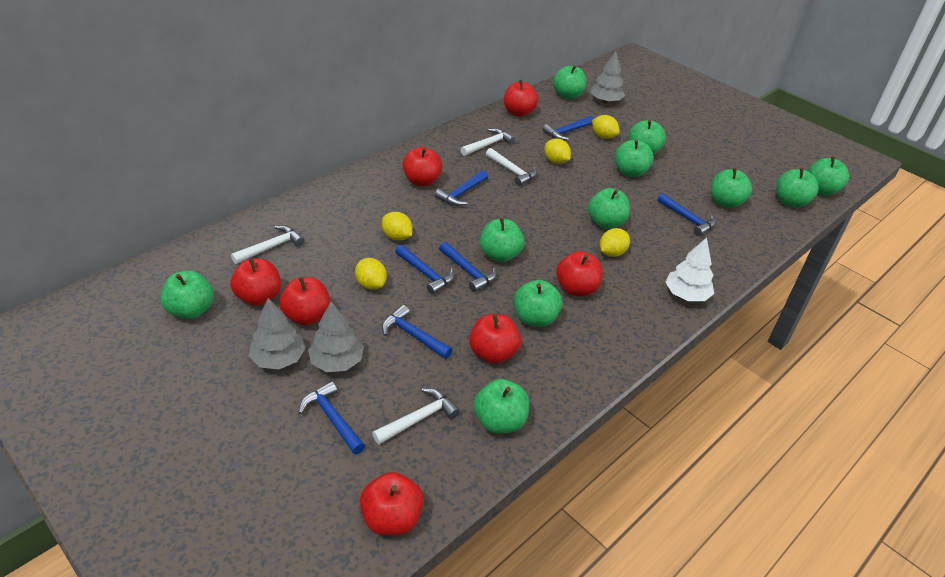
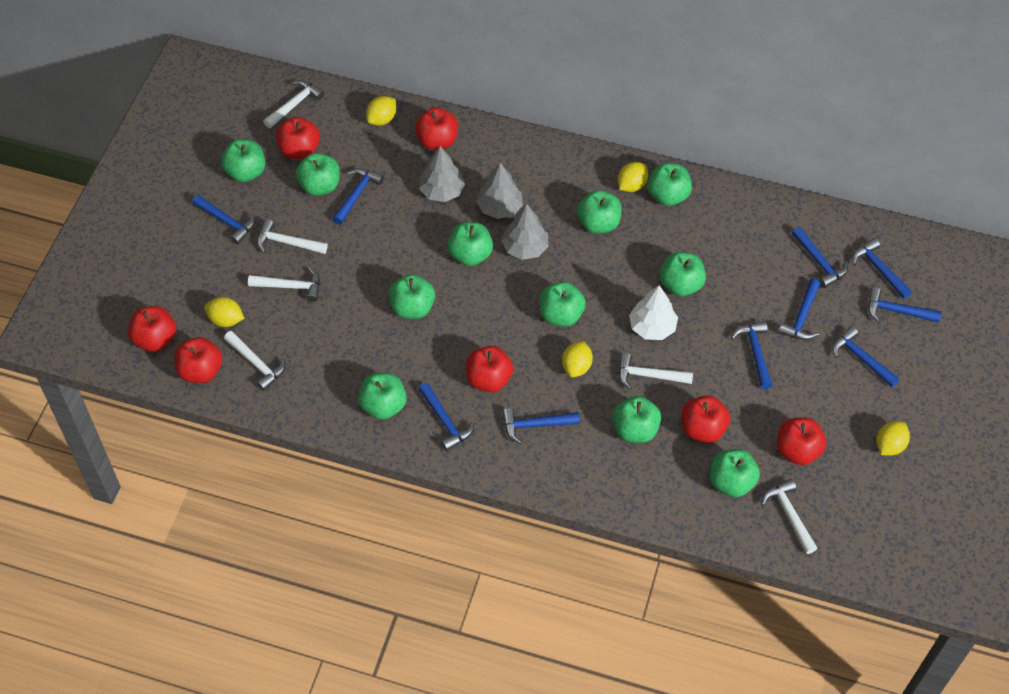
blue hammer: 7 -> 10
white hammer: 4 -> 6

